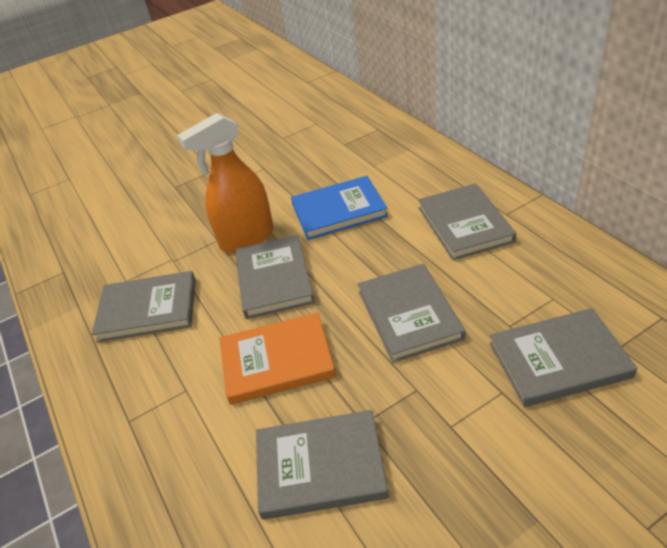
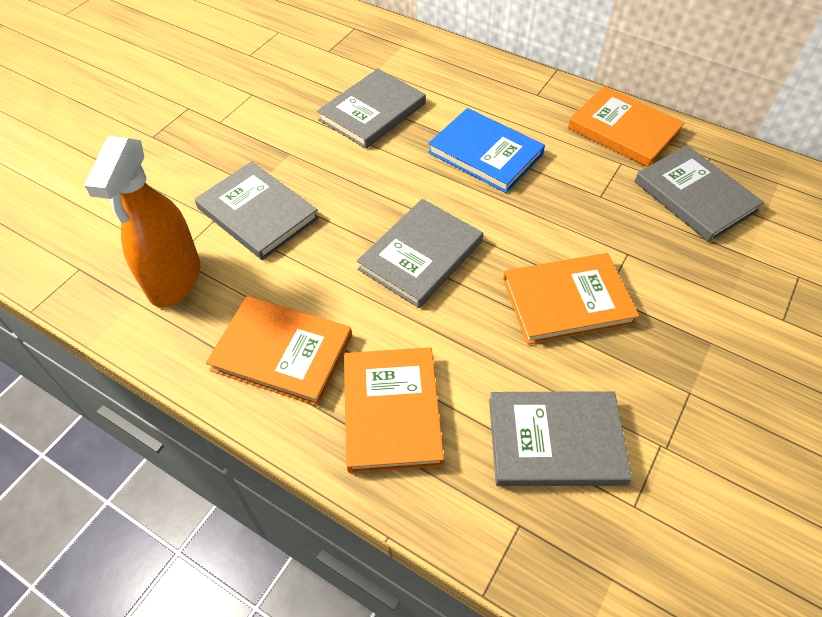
grey book: 6 -> 5
orange book: 1 -> 4

